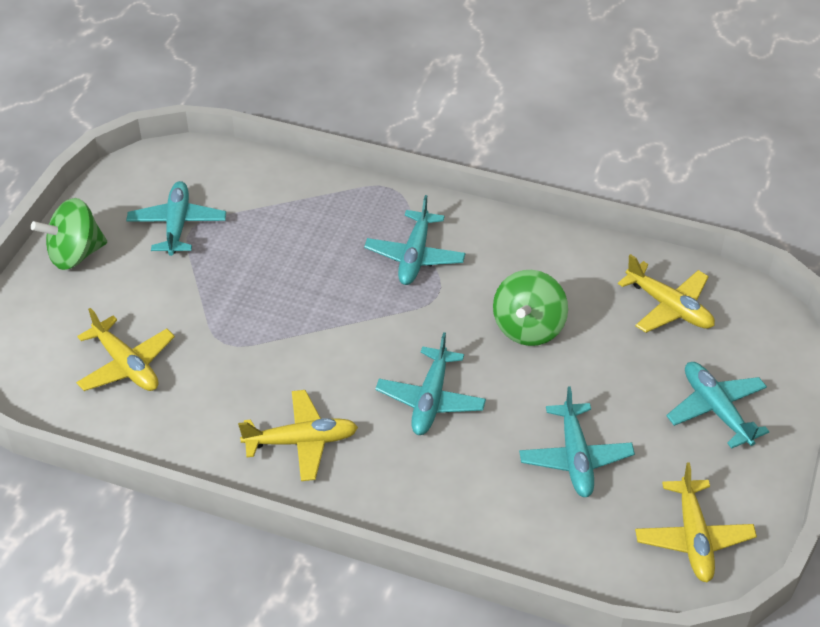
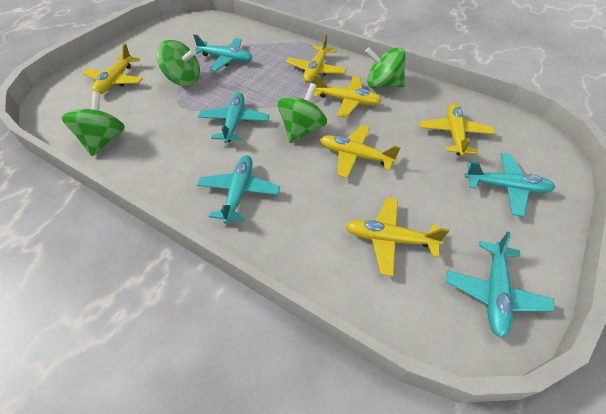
green spinning top: 2 -> 4
yellow plane: 4 -> 6

